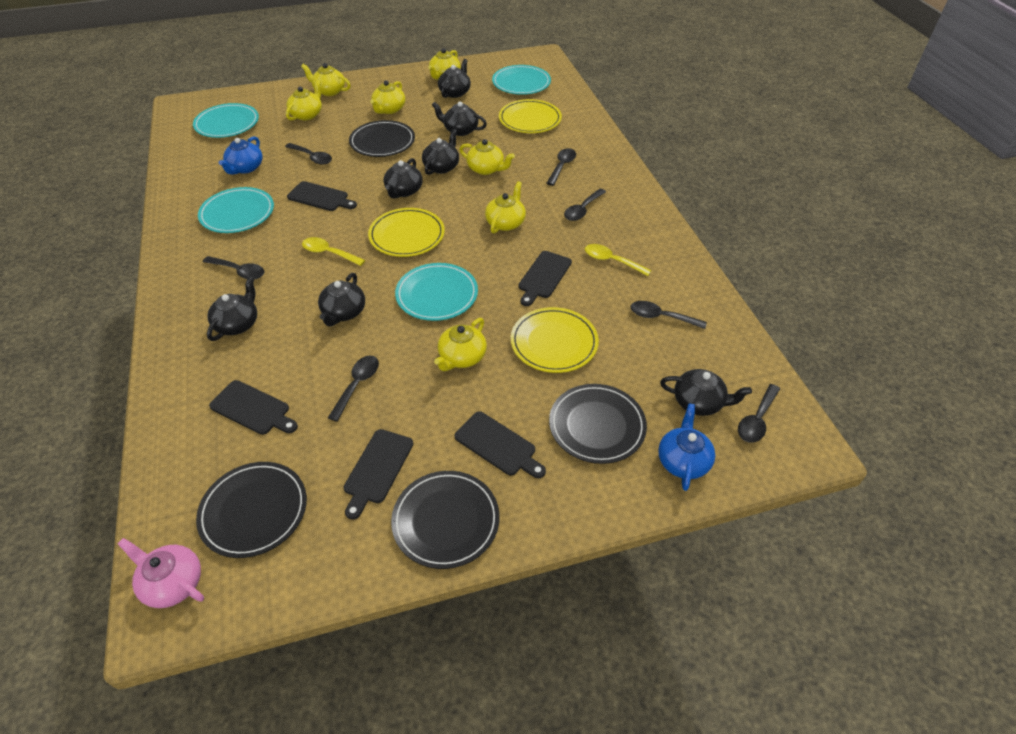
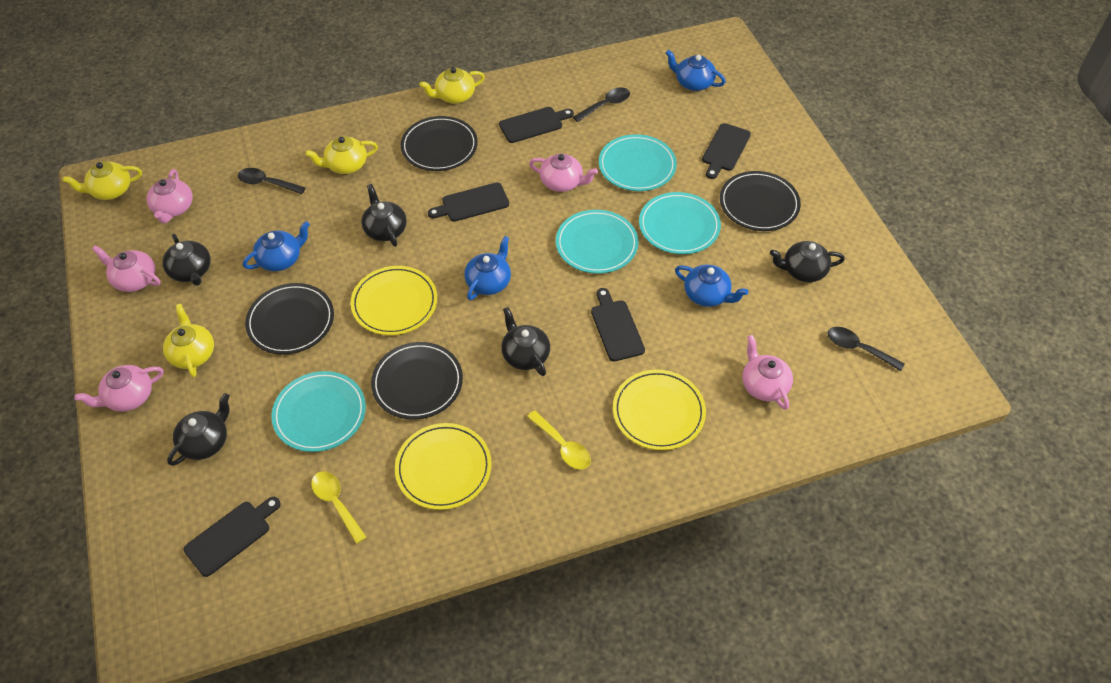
black spoon: 7 -> 3
black teapot: 7 -> 5
blue teapot: 2 -> 4
pink teapot: 1 -> 5
yellow teapot: 7 -> 4

